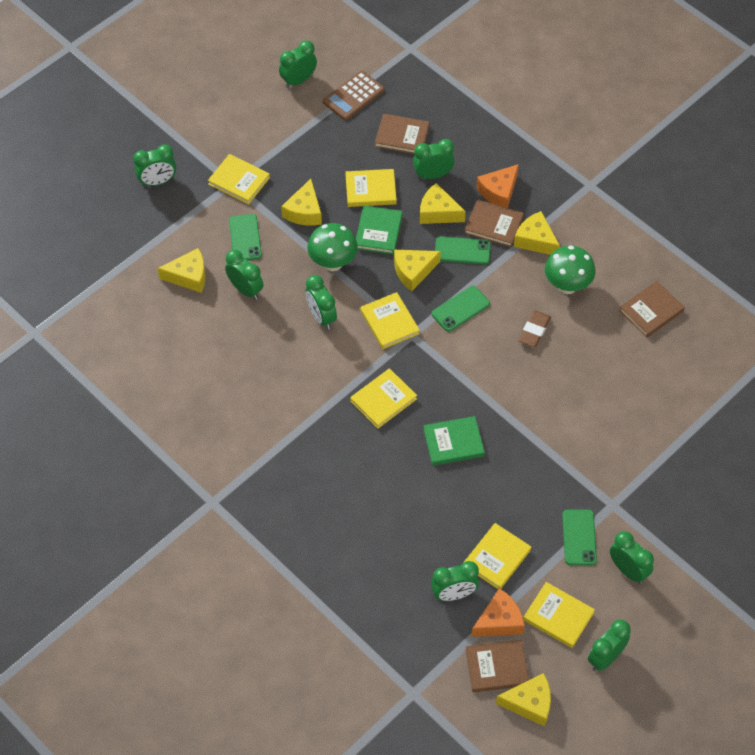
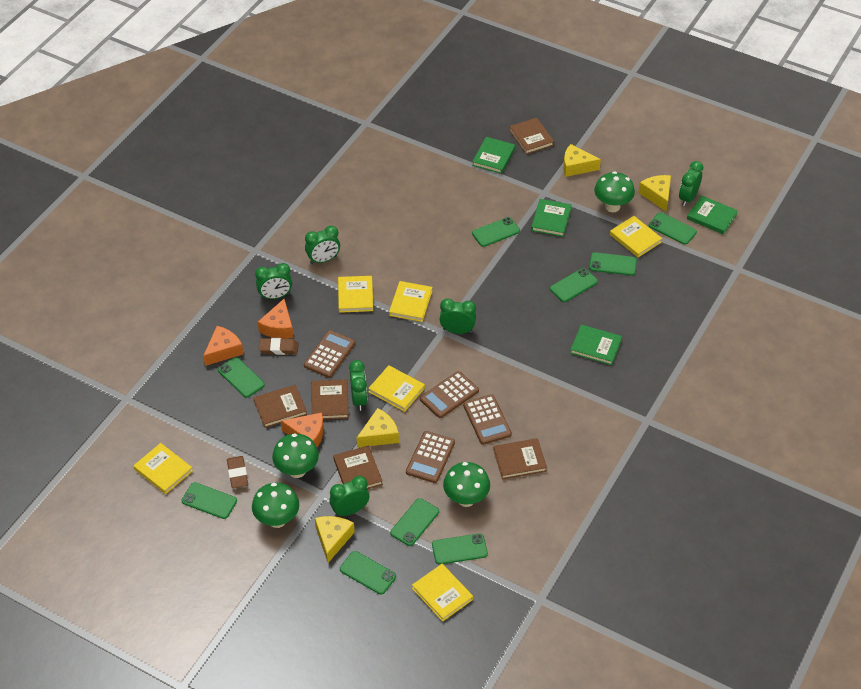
brown book: 4 -> 5
brown calculator: 1 -> 4
brown eraser: 1 -> 2
green book: 2 -> 4
green clock: 8 -> 6
green mushroom: 2 -> 4
green phone: 4 -> 9
orange cheese: 2 -> 3
yellow cheese: 6 -> 4

